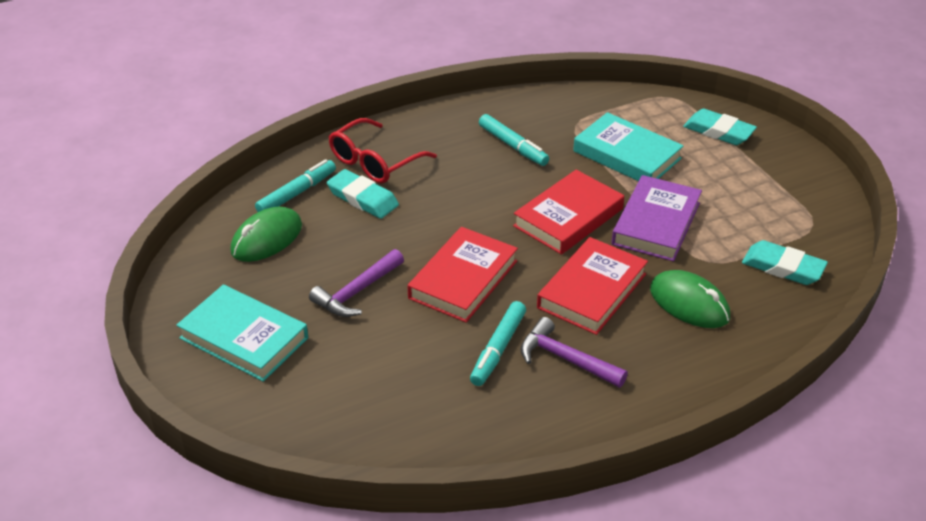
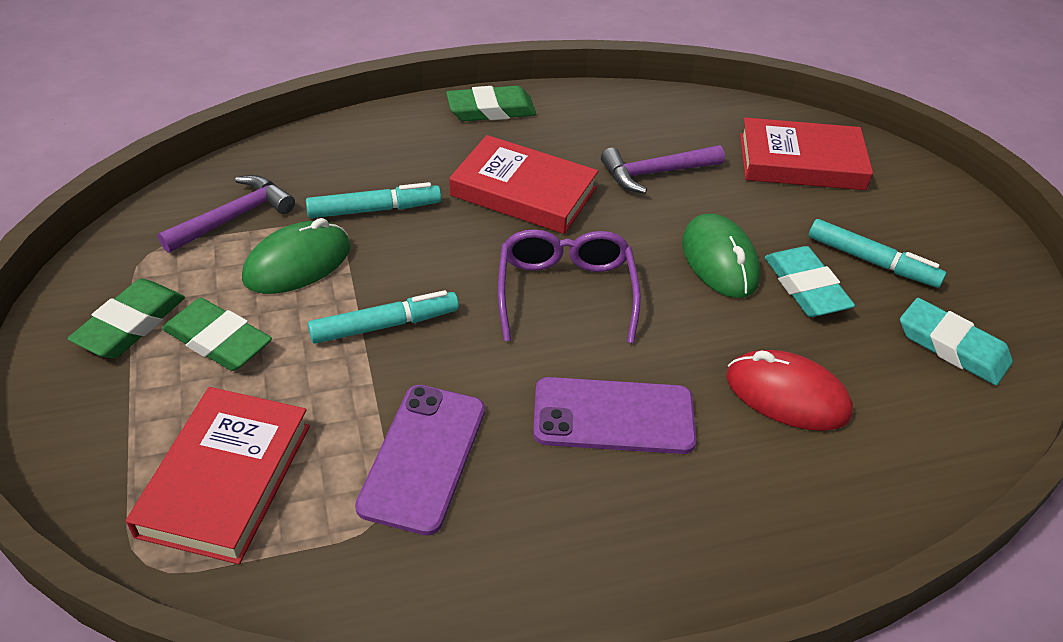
green eraser: 0 -> 3
purple book: 1 -> 0
purple glasses: 0 -> 1
purple phone: 0 -> 2
red glasses: 1 -> 0
red mouse: 0 -> 1
turquoise book: 2 -> 0
turquoise eraser: 3 -> 2

